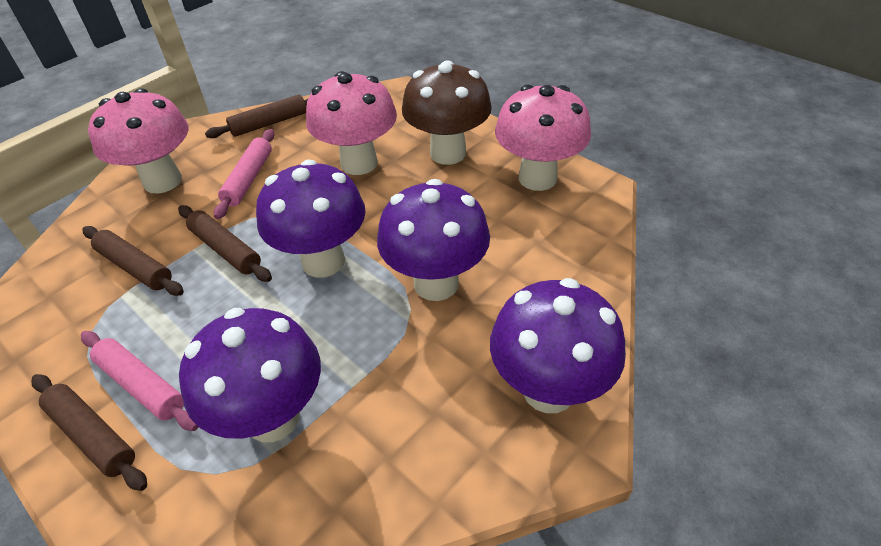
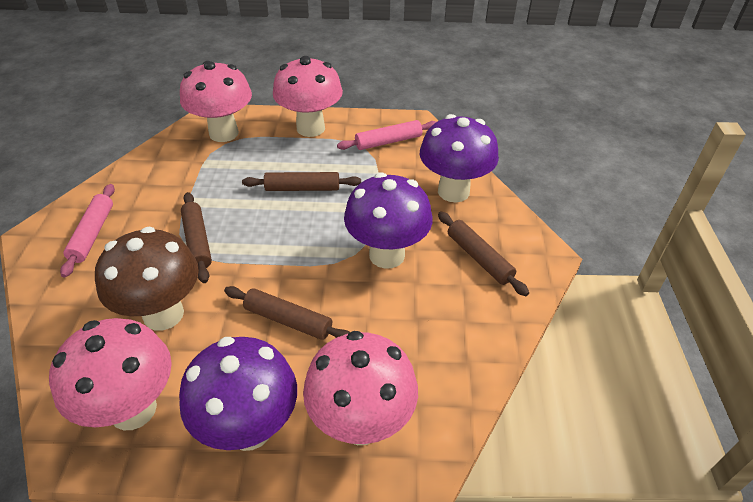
pink mushroom: 3 -> 4
purple mushroom: 4 -> 3

